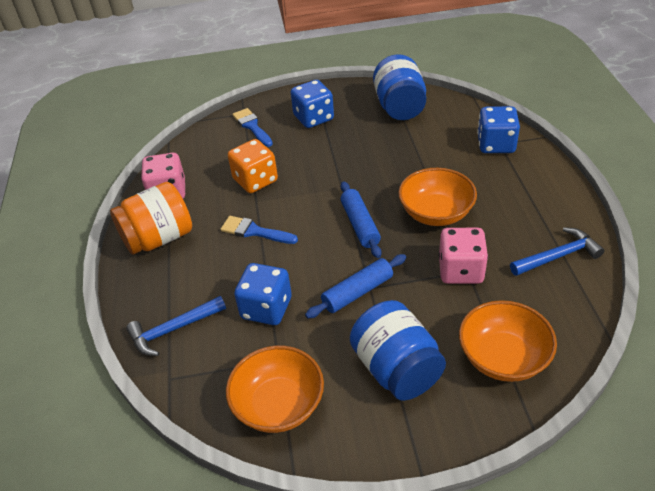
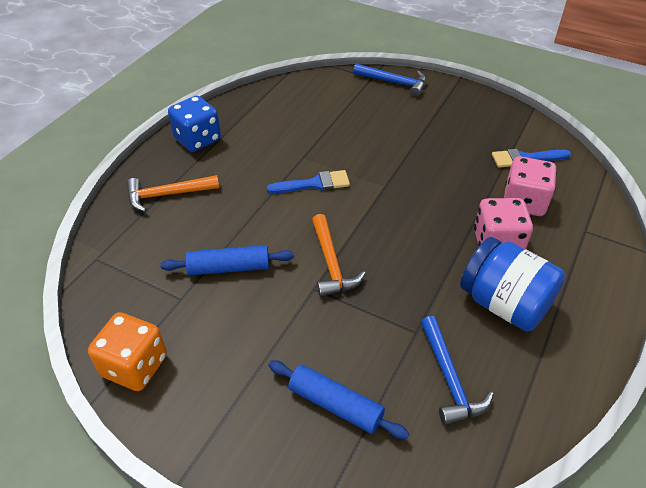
blue dice: 3 -> 1
blue jar: 2 -> 1
orange bowl: 3 -> 0
orange hammer: 0 -> 2
orange jar: 1 -> 0

